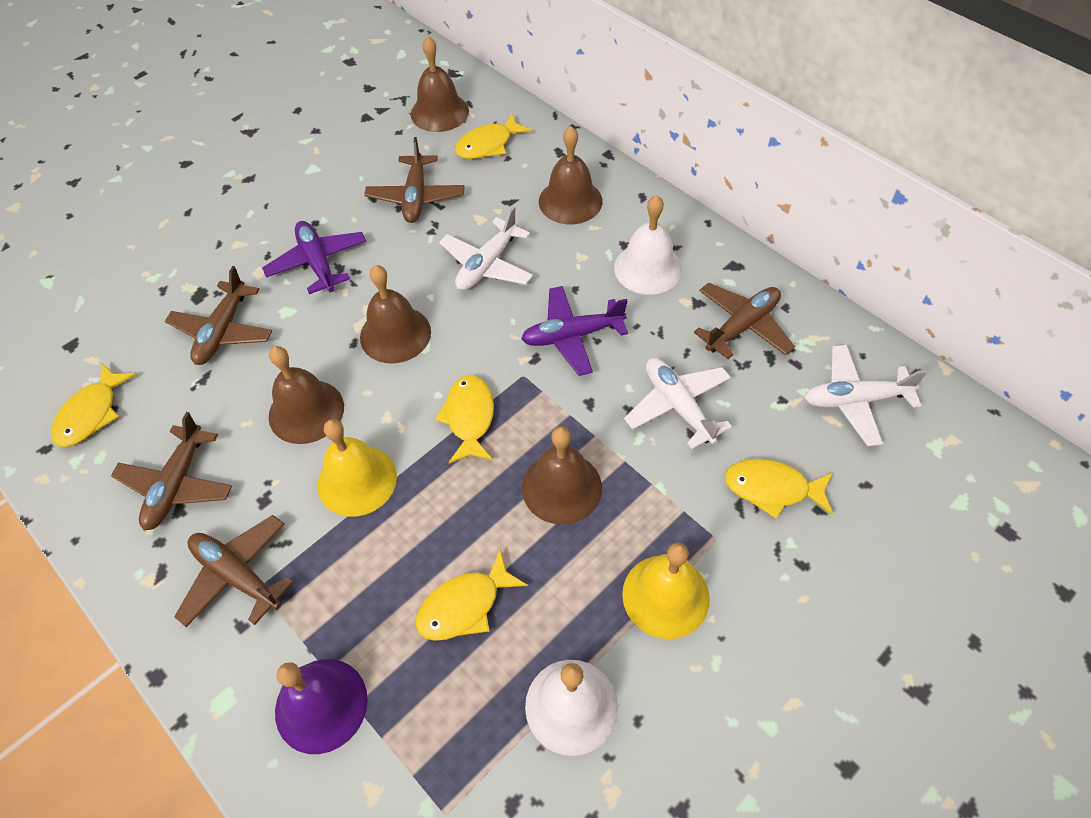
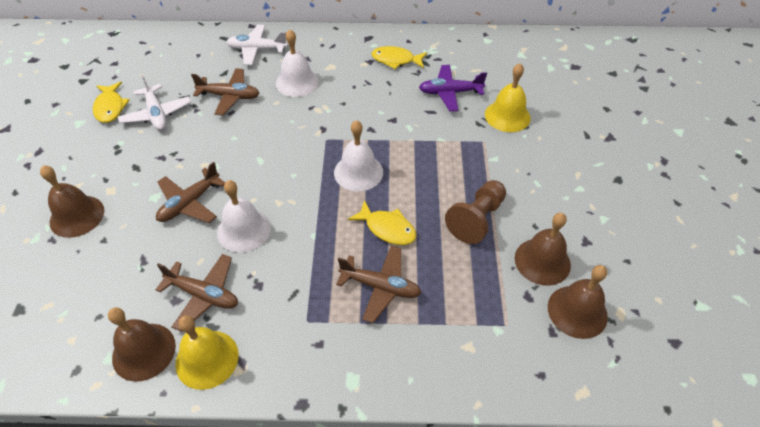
brown bell: 5 -> 4
brown pawn: 0 -> 1
brown plane: 5 -> 4
purple bell: 1 -> 0
purple plane: 2 -> 1
white bell: 2 -> 3
white plane: 3 -> 2
yellow fish: 5 -> 3

